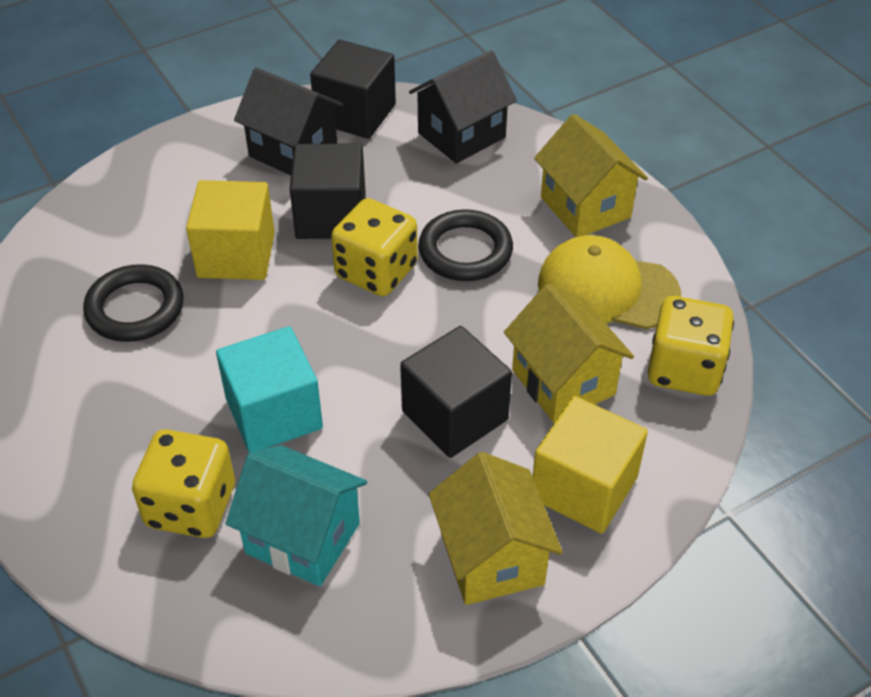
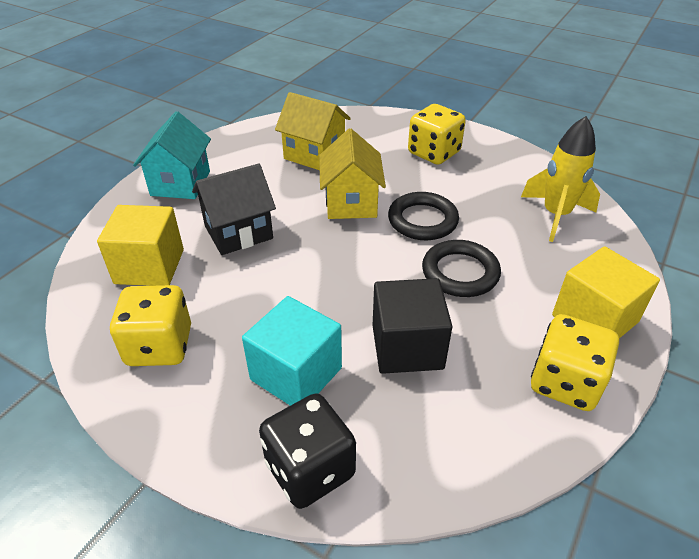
black cube: 3 -> 1
black dice: 0 -> 1
black house: 2 -> 1
yellow cap: 1 -> 0
yellow house: 3 -> 2
yellow rocket: 0 -> 1

